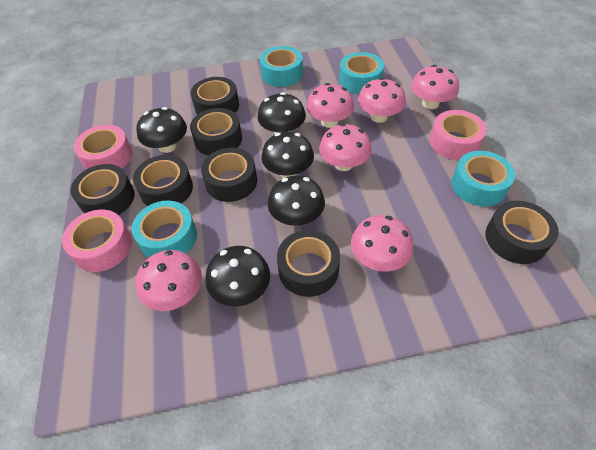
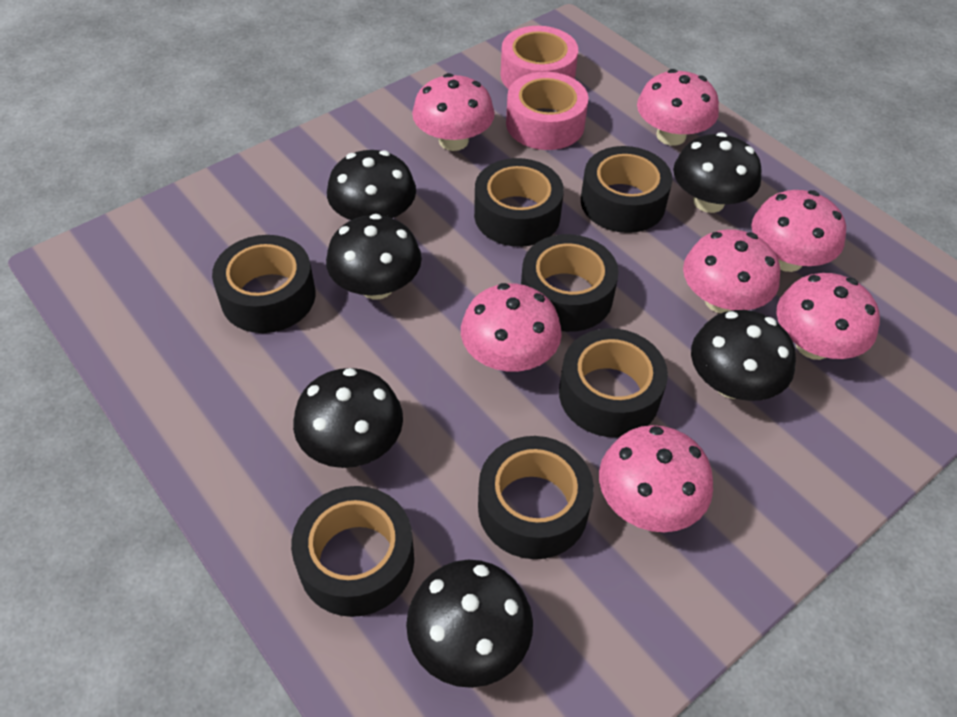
black mushroom: 5 -> 6
pink mushroom: 6 -> 7
pink tape: 3 -> 2
turquoise tape: 4 -> 0

